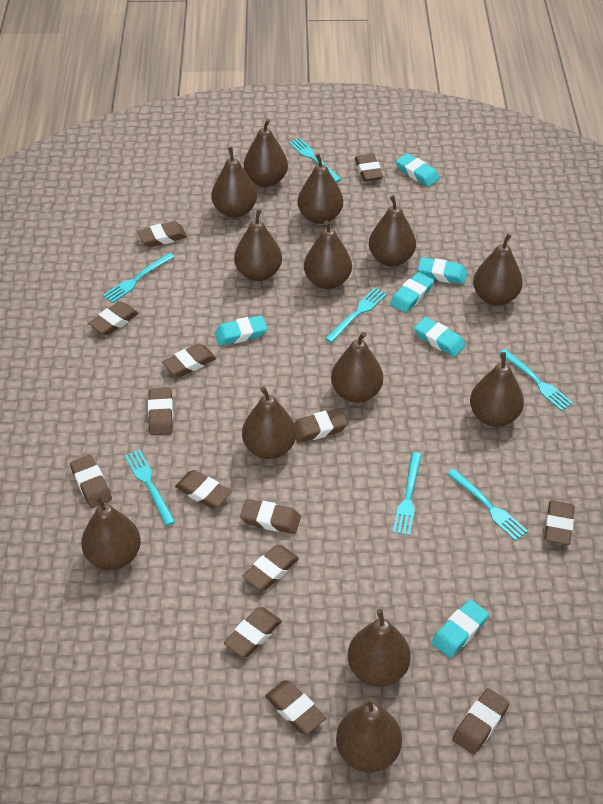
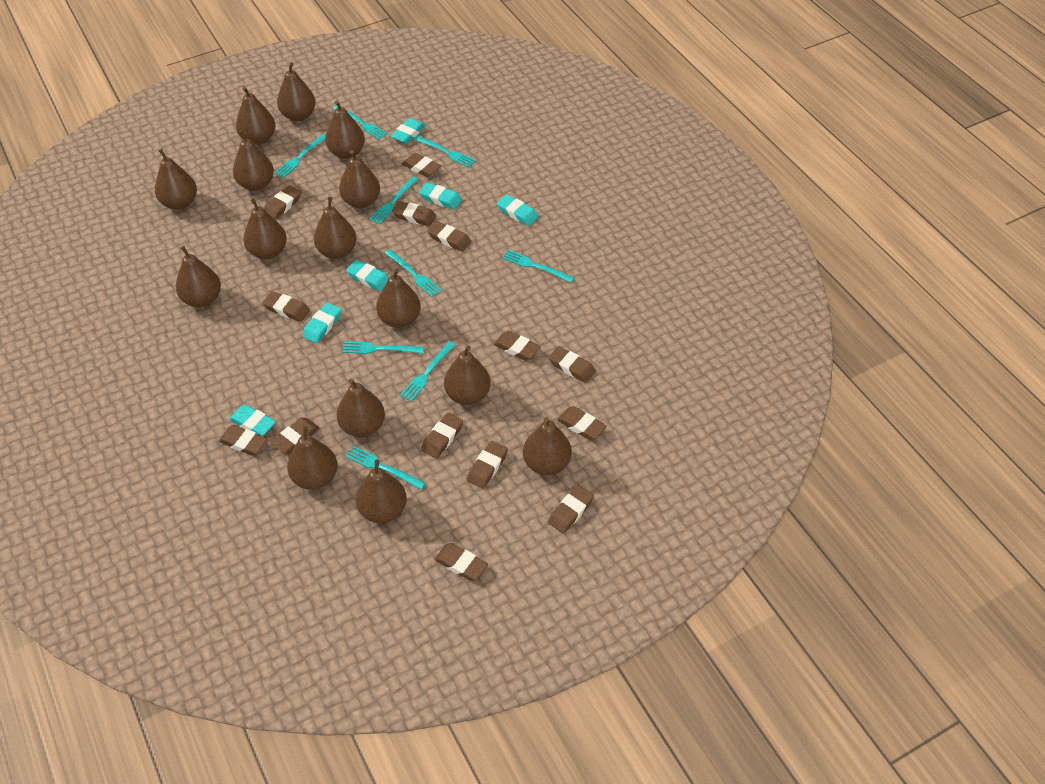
brown pear: 13 -> 15
turquoise fork: 7 -> 9

